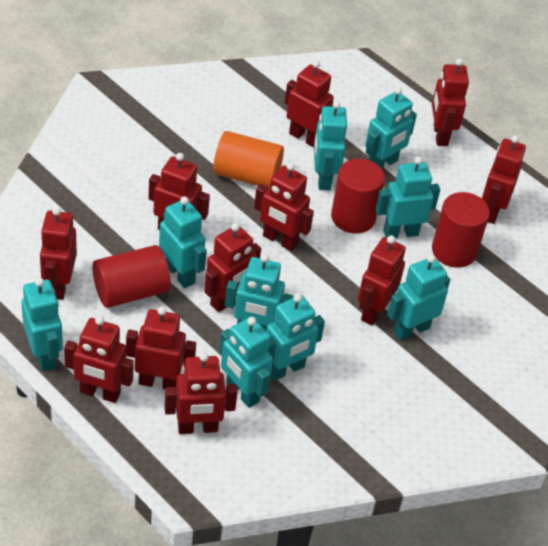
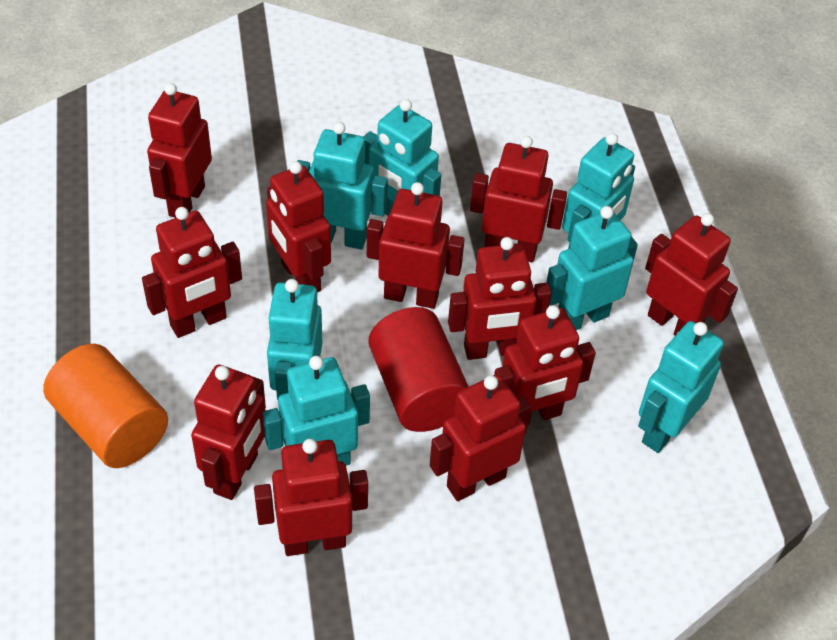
red cylinder: 3 -> 1
turquoise robot: 9 -> 7

